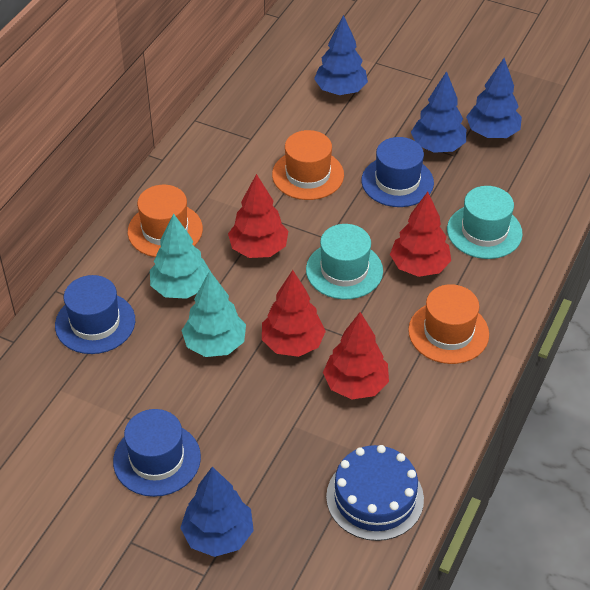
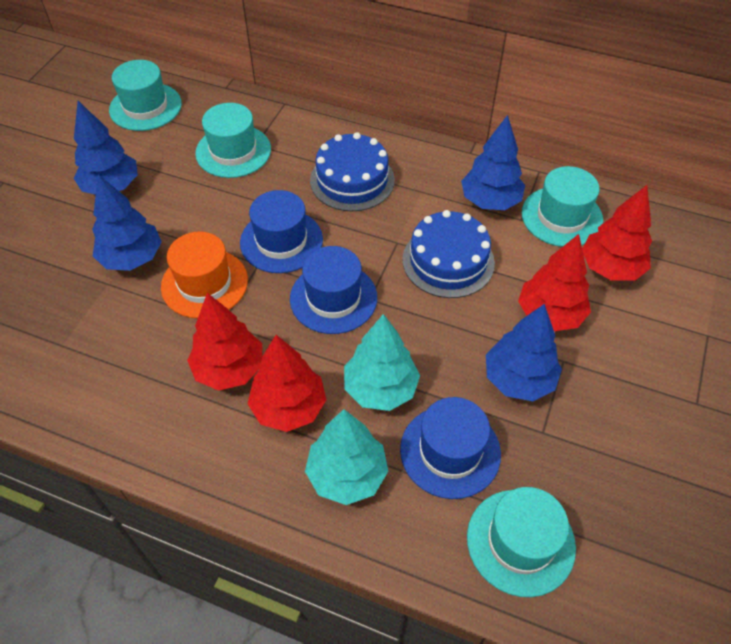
blue cake: 1 -> 2
orange hat: 3 -> 1
turquoise hat: 2 -> 4

